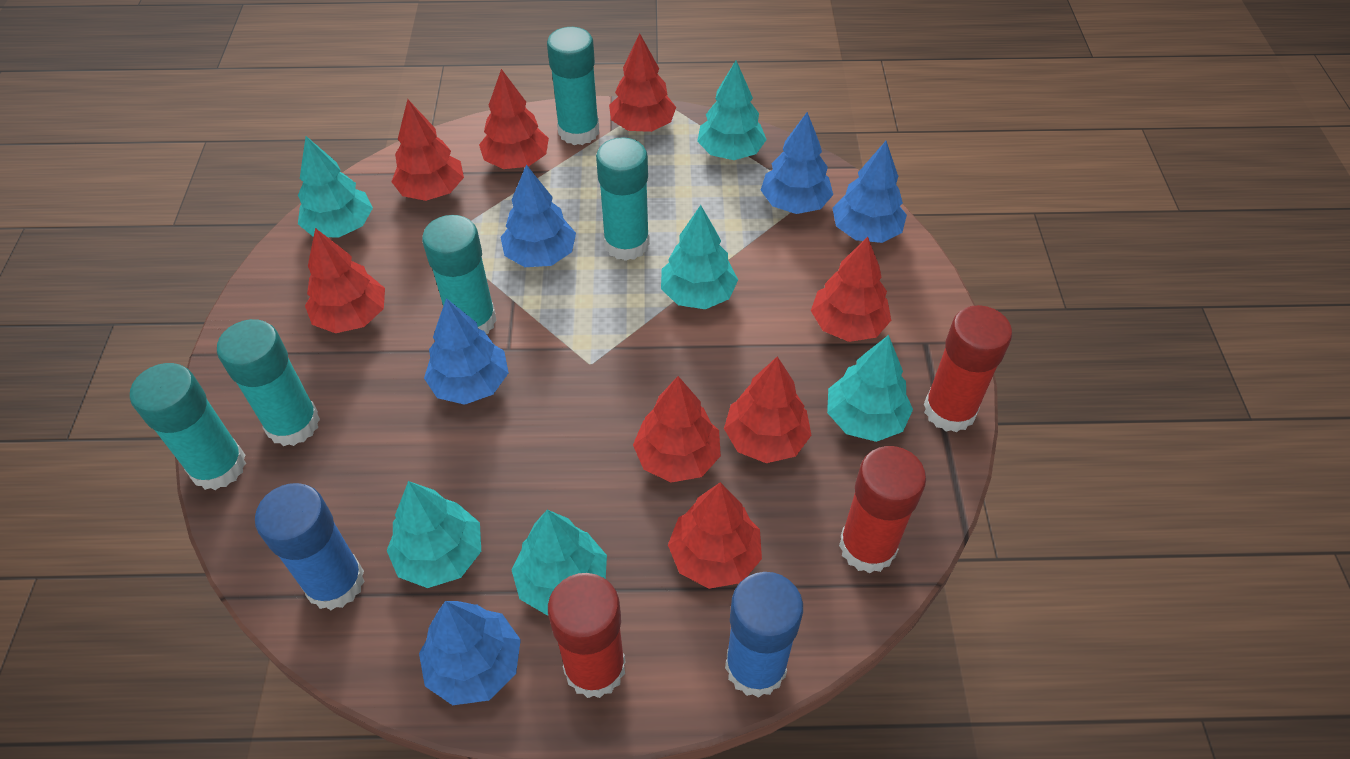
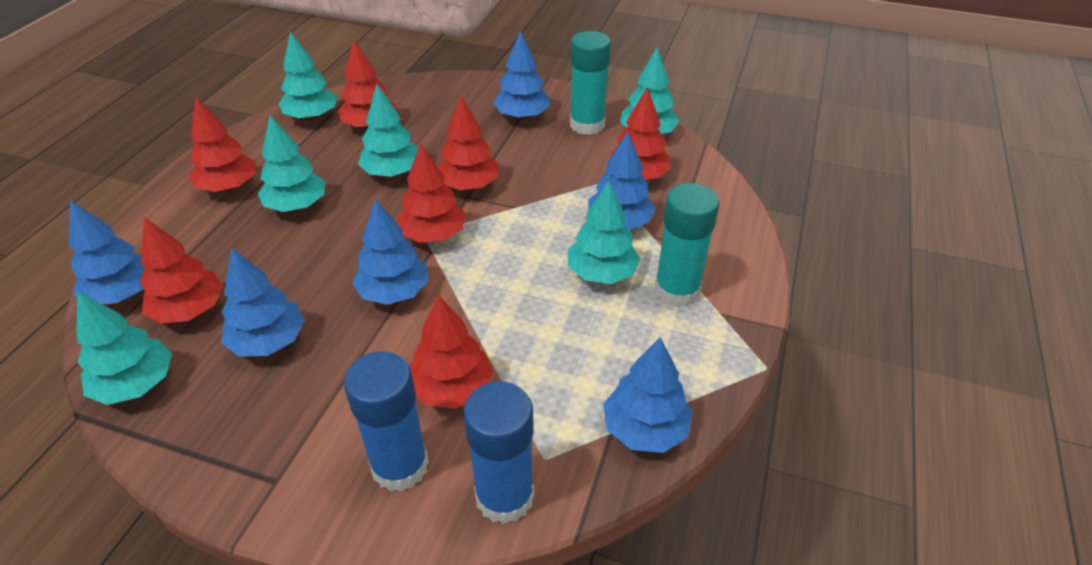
blue tree: 5 -> 6
red glue stick: 3 -> 0
red tree: 8 -> 7
turquoise glue stick: 5 -> 2

